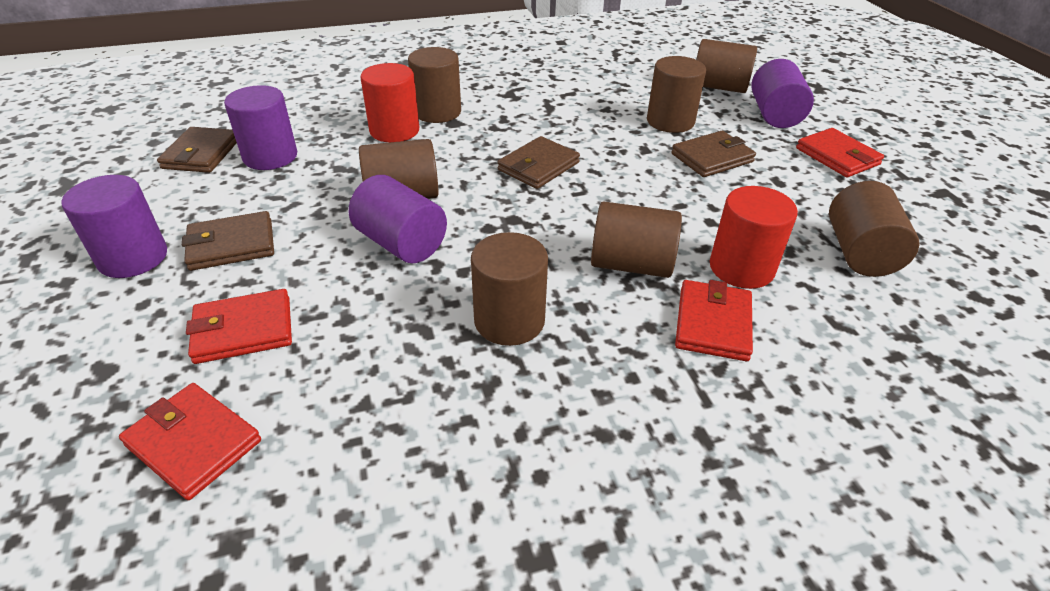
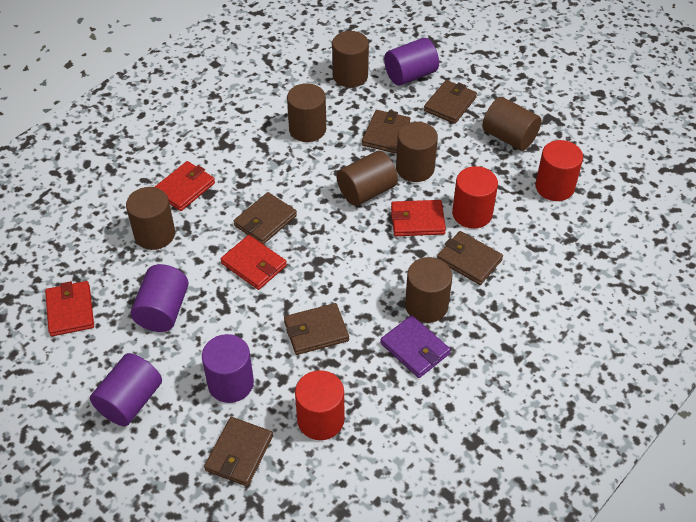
brown wallet: 4 -> 6
purple wallet: 0 -> 1
red cylinder: 2 -> 3

